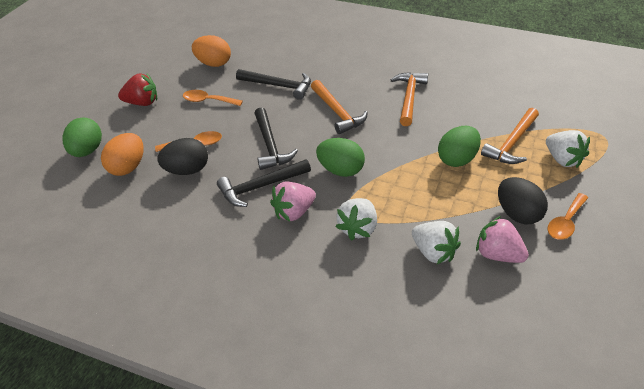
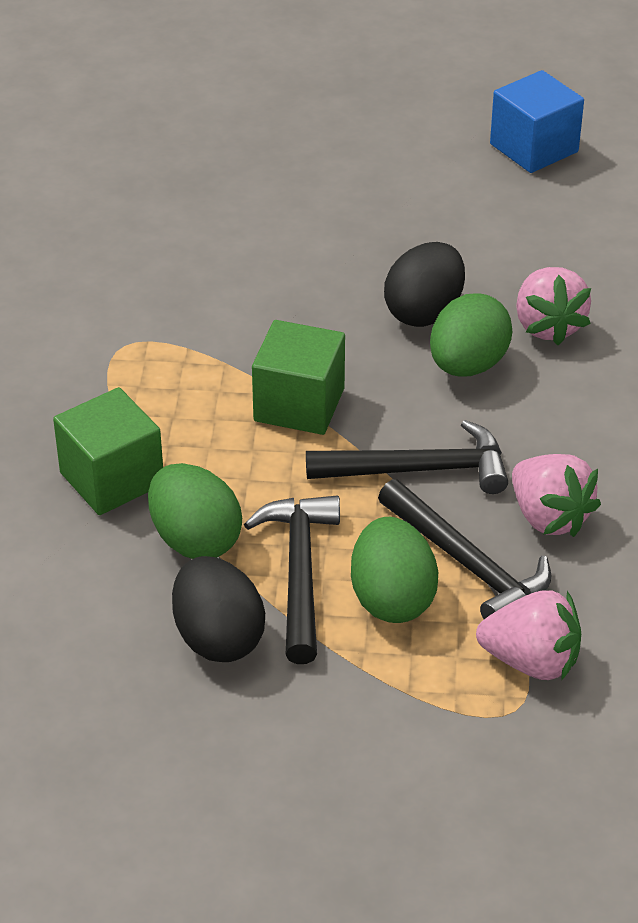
blue cube: 0 -> 1
green cube: 0 -> 2
orange egg: 2 -> 0
orange hammer: 3 -> 0
orange spoon: 3 -> 0
pink strawberry: 2 -> 3
red strawberry: 1 -> 0
white strawberry: 3 -> 0

